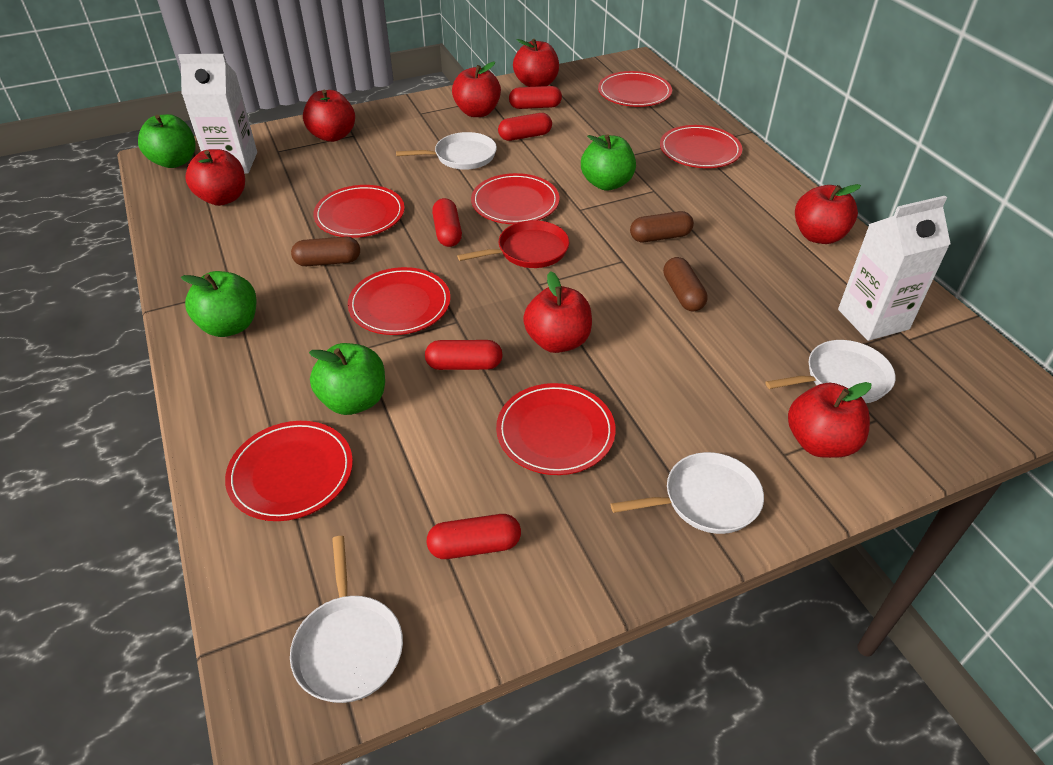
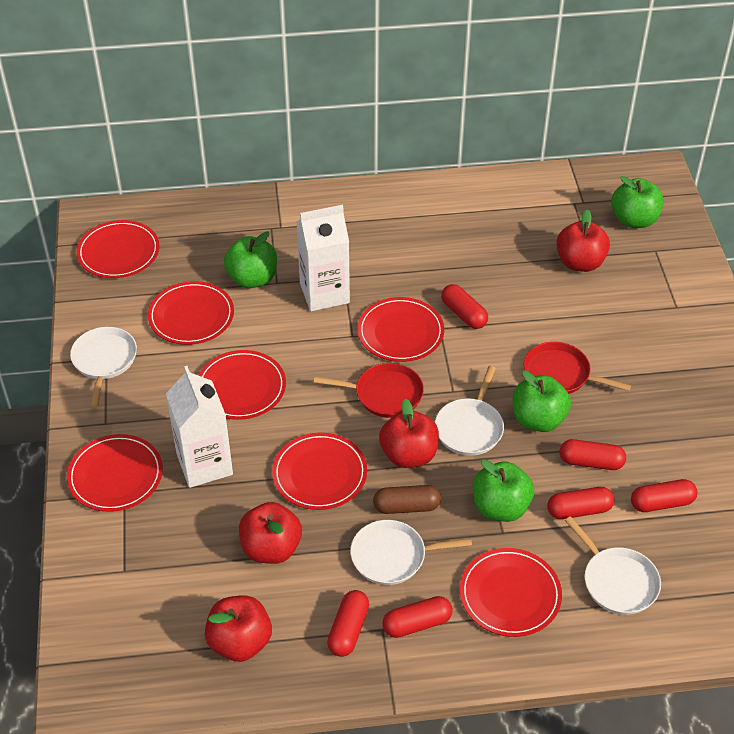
brown capsule: 3 -> 1
red apple: 7 -> 4
red capsule: 5 -> 6
red pan: 1 -> 2

